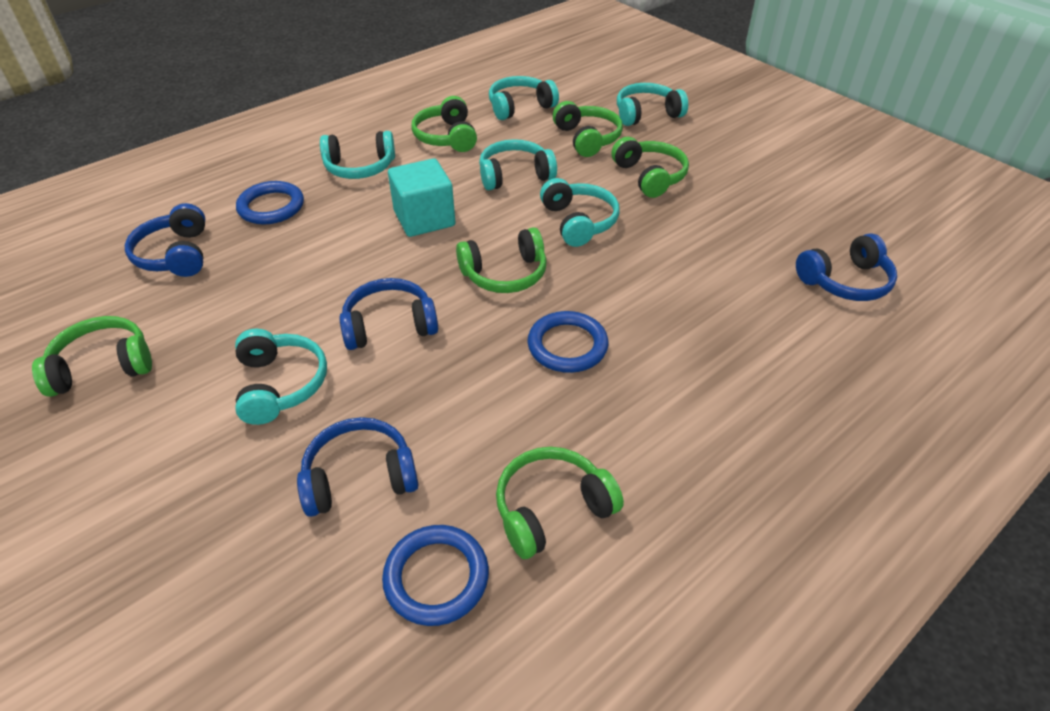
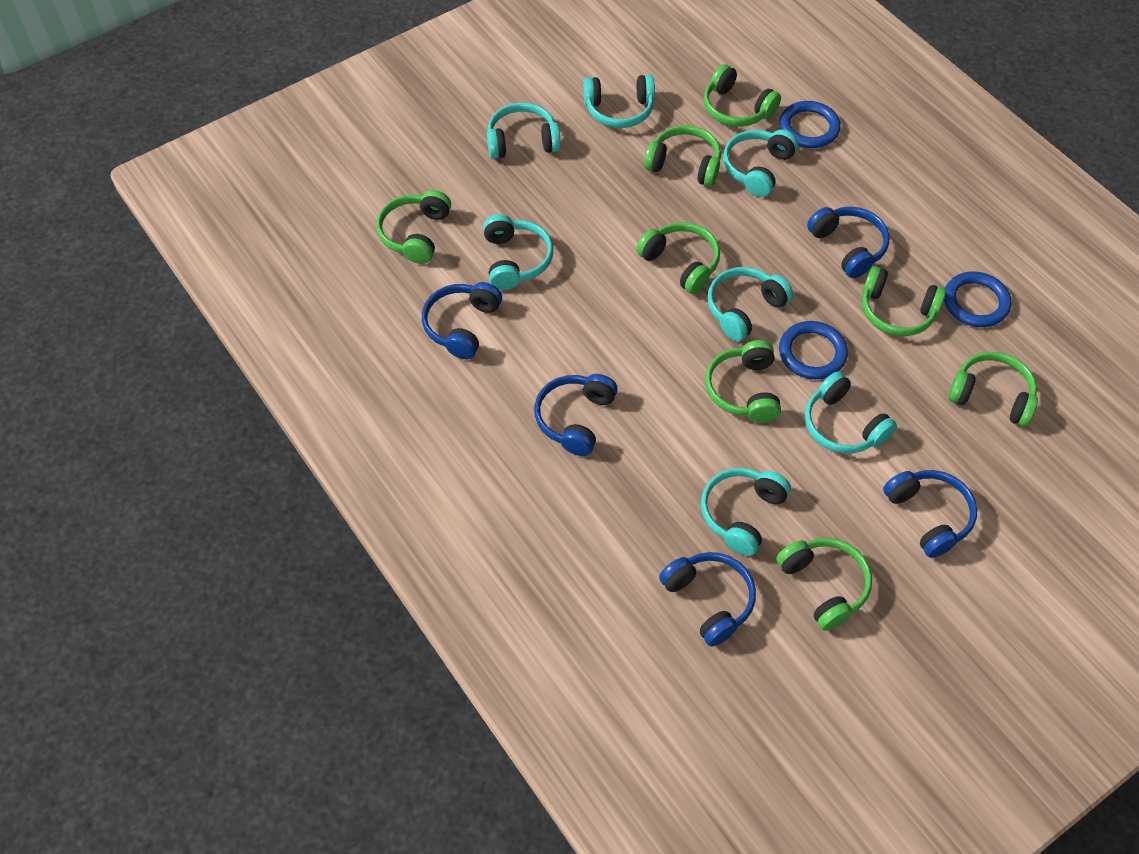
blue headphones: 4 -> 5
green headphones: 6 -> 8
turquoise cube: 1 -> 0
turquoise headphones: 6 -> 7

